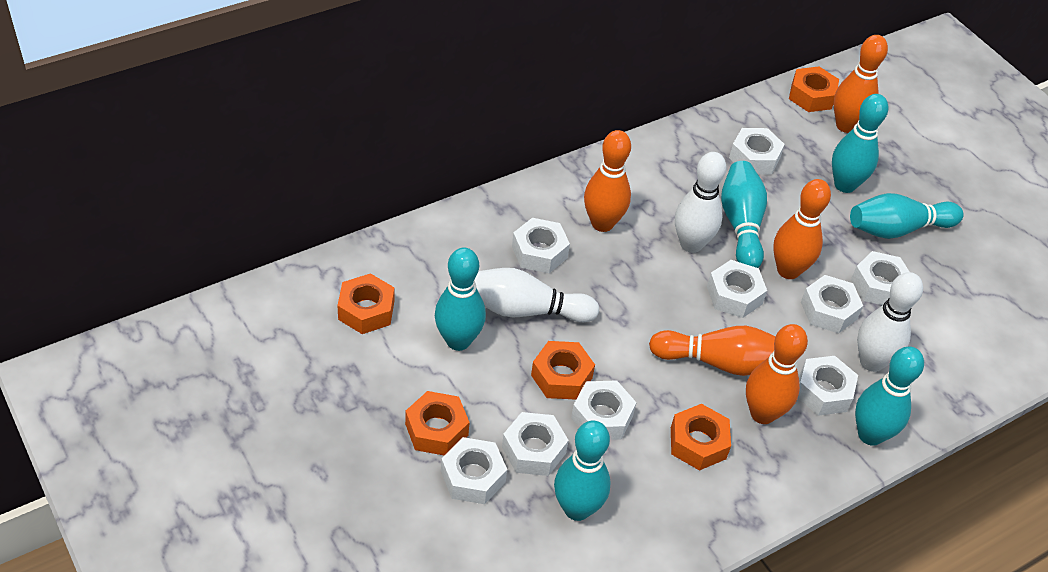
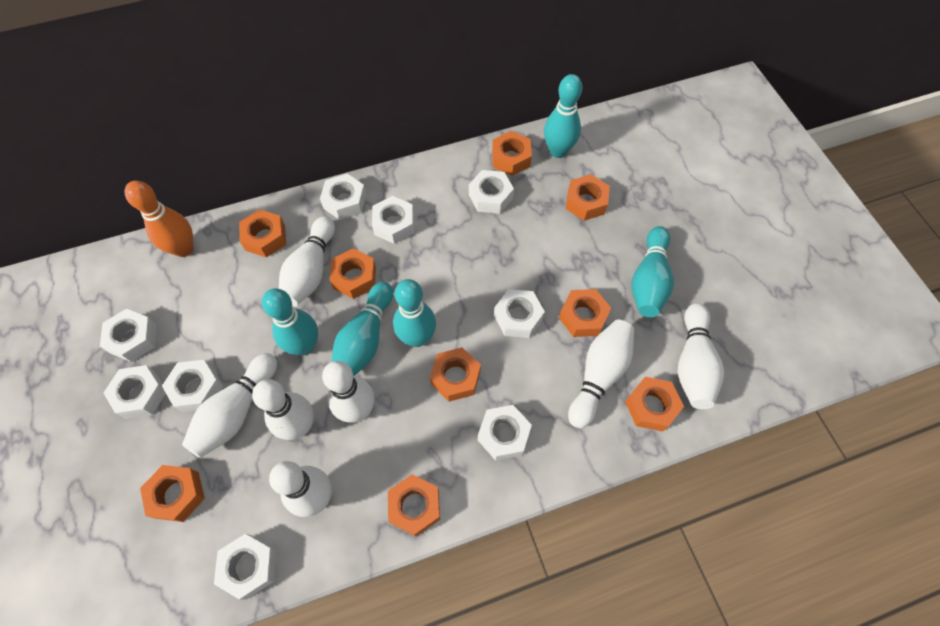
orange bowling pin: 5 -> 1
orange nut: 5 -> 9
turquoise bowling pin: 6 -> 5
white bowling pin: 3 -> 7

